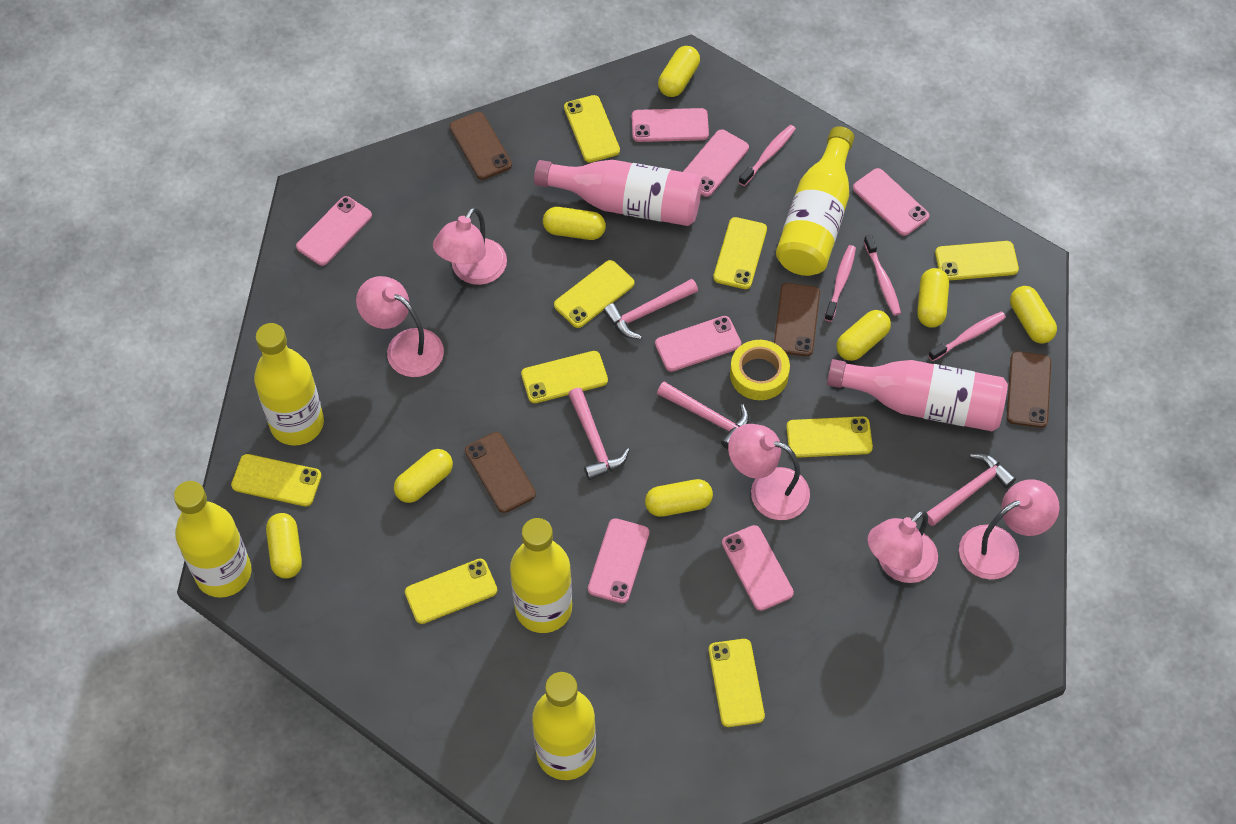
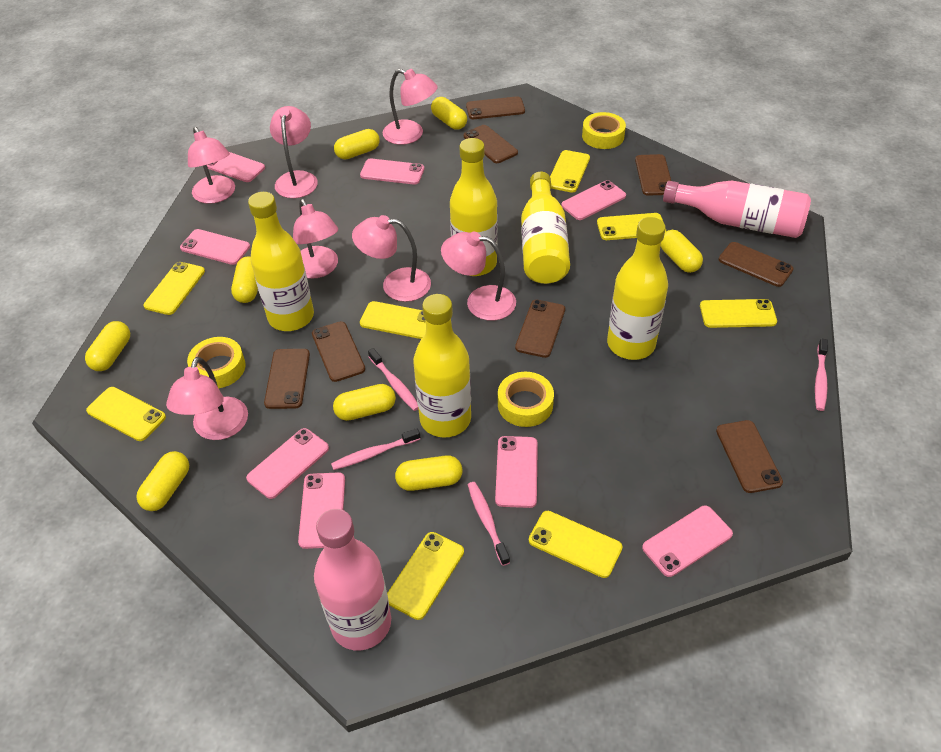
brown phone: 4 -> 8
pink hammer: 4 -> 0
pink lamp: 5 -> 7
pink phone: 7 -> 8
yellow phone: 9 -> 8
yellow tape: 1 -> 3

